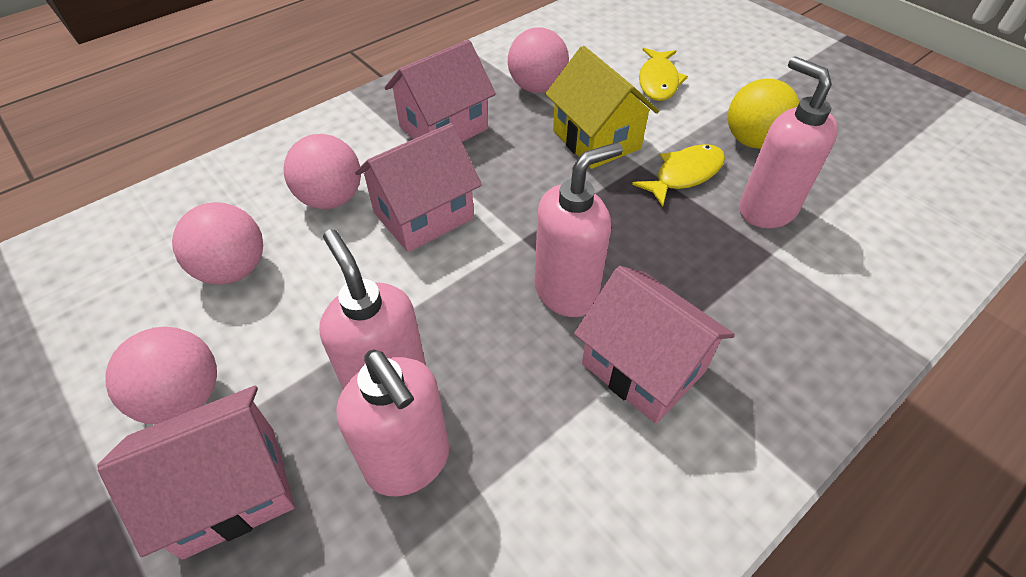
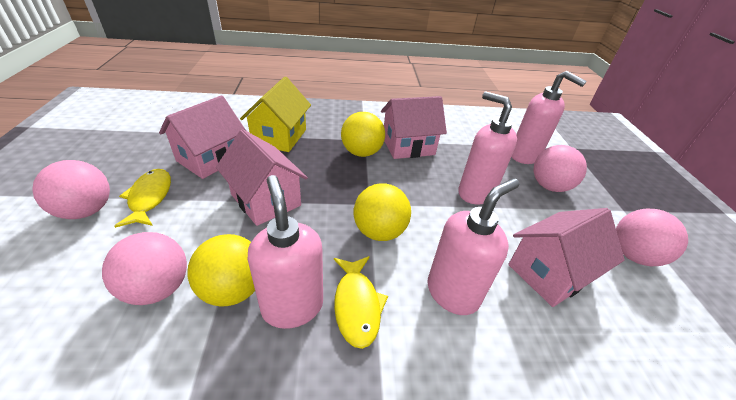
yellow ball: 1 -> 3

